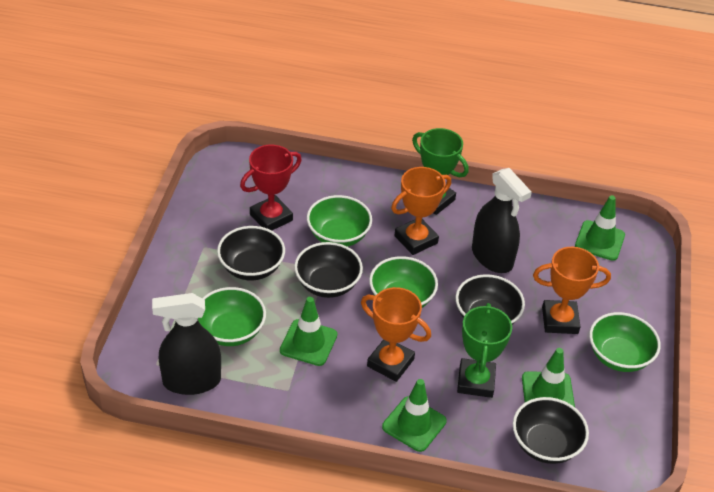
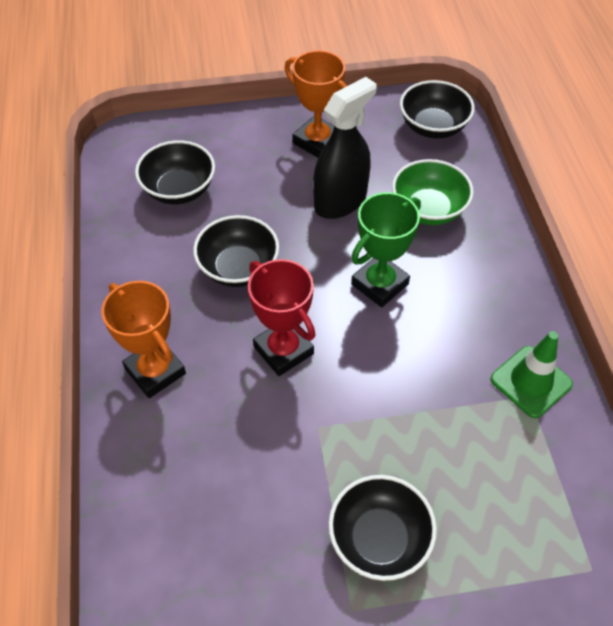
black spray bottle: 2 -> 1
green bowl: 4 -> 1
green traffic cone: 4 -> 1
green trophy: 2 -> 1
orange trophy: 3 -> 2

